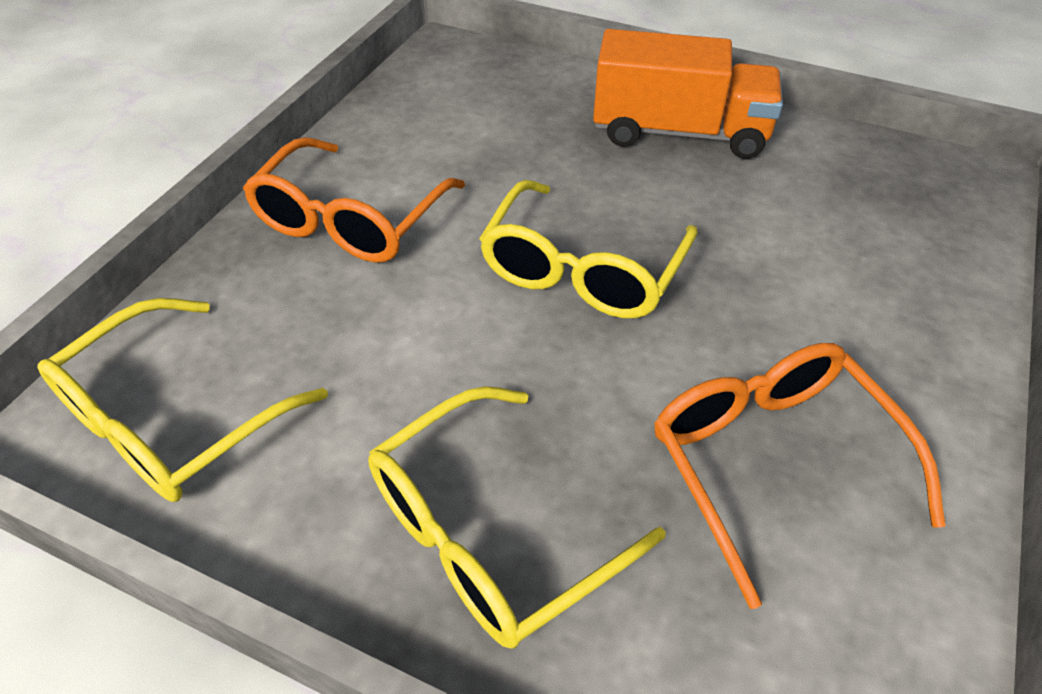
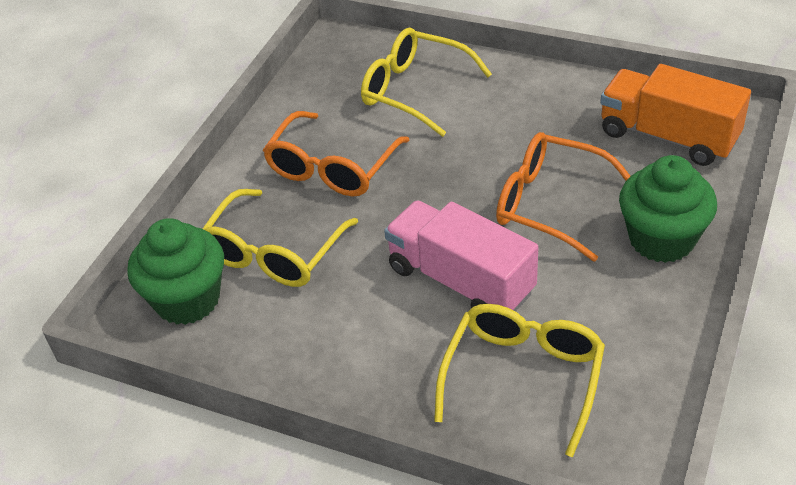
green cupcake: 0 -> 2
pink truck: 0 -> 1

